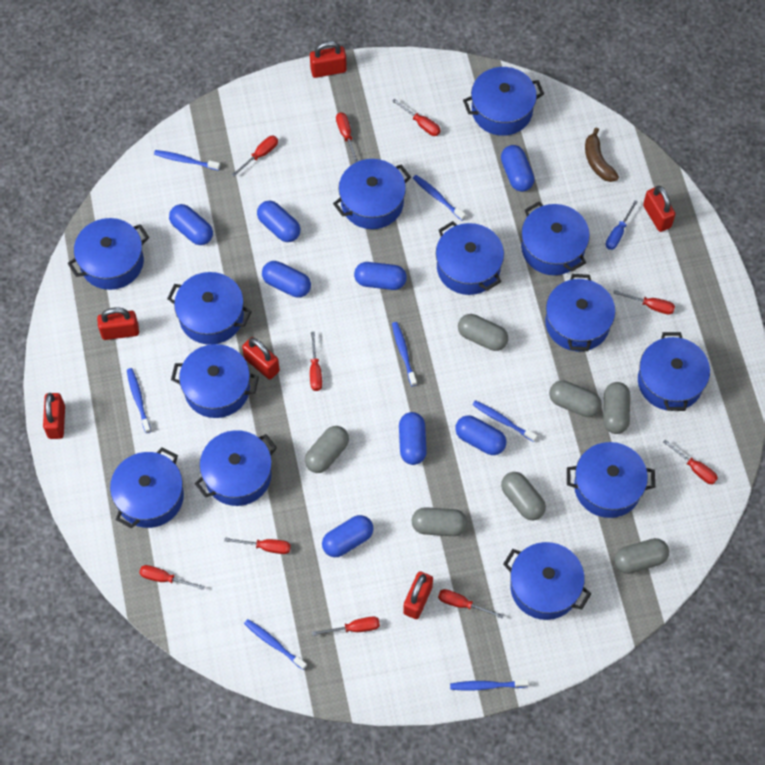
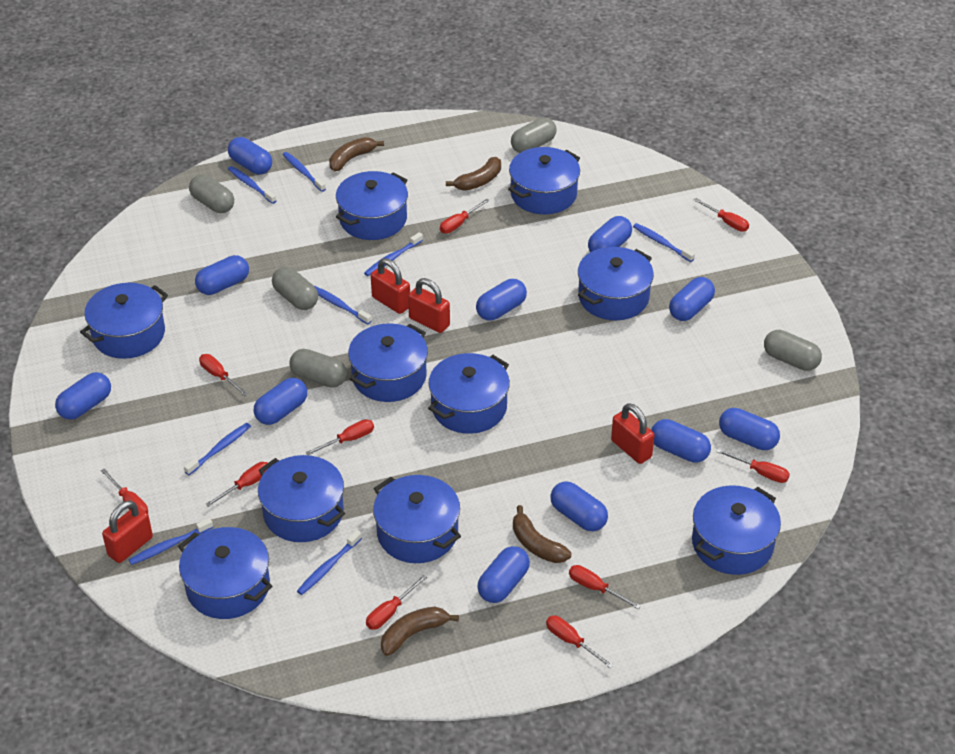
blue capsule: 8 -> 11
blue pot: 13 -> 10
blue screwdriver: 1 -> 0
blue toothbrush: 7 -> 8
brown banana: 1 -> 4
grey capsule: 7 -> 5
red padlock: 6 -> 4

